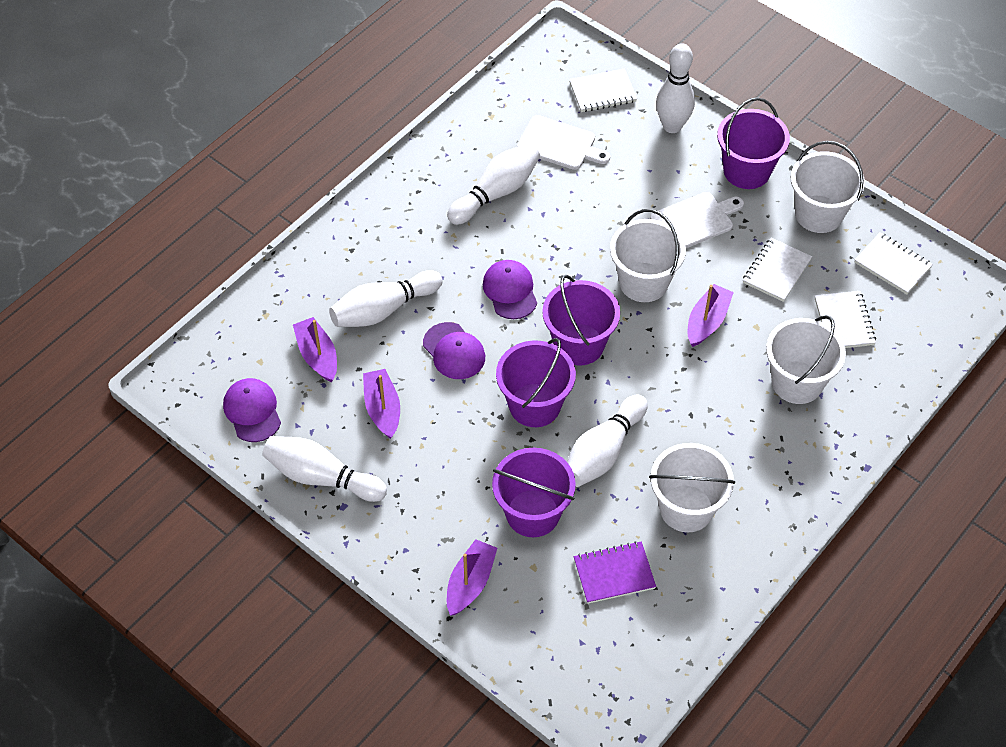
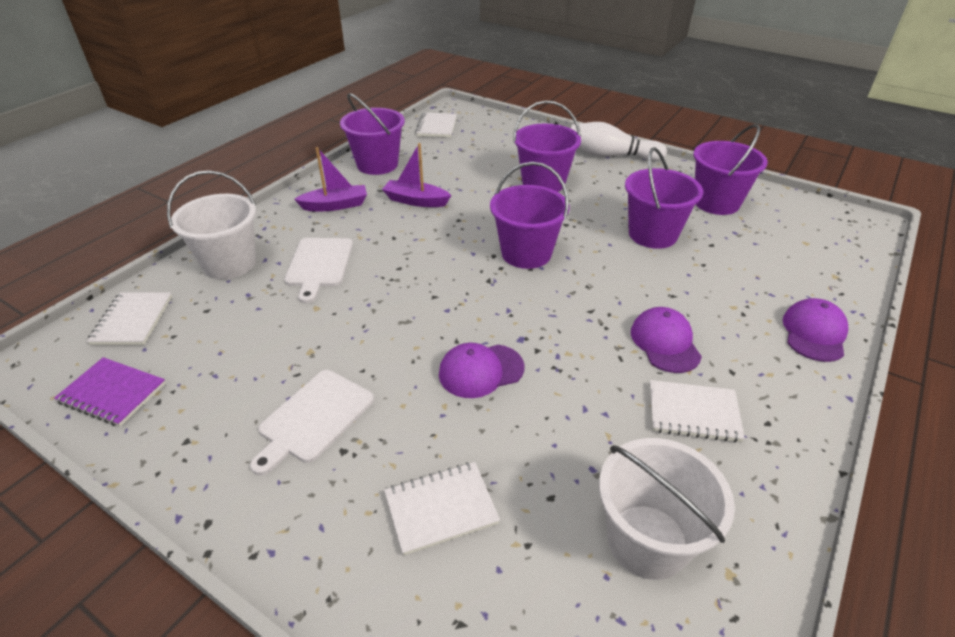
purple boat: 4 -> 2
purple bucket: 4 -> 5
white bowling pin: 5 -> 1
white bucket: 4 -> 2

